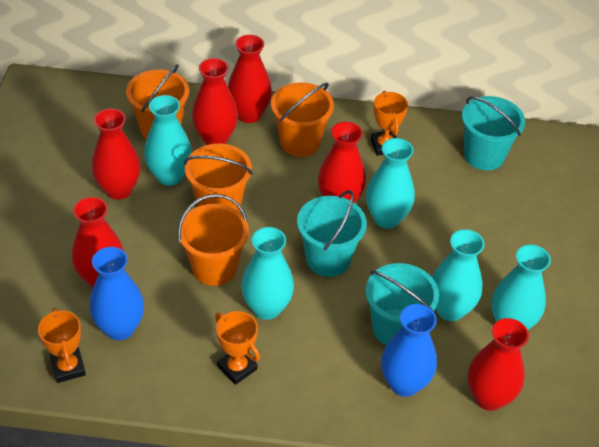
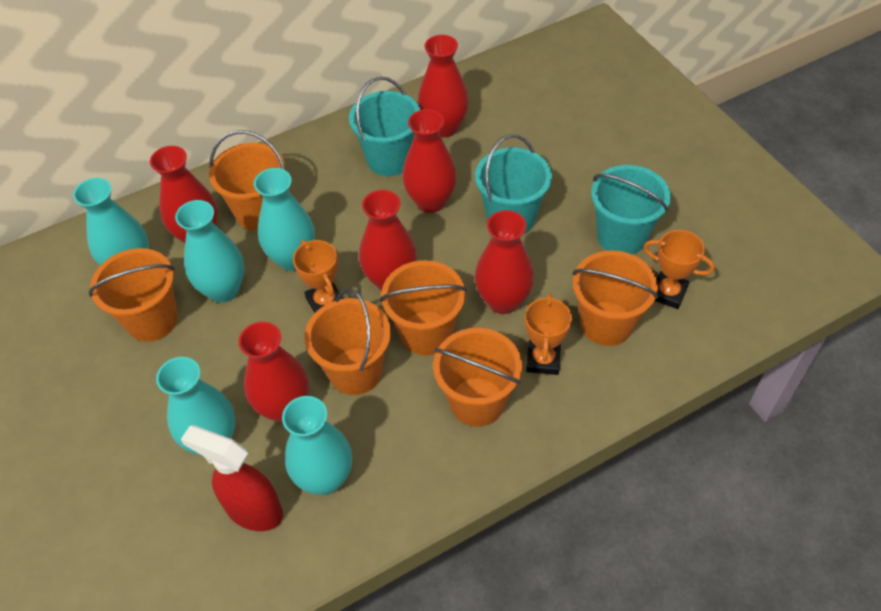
blue vase: 2 -> 0
orange bucket: 4 -> 6
red spray bottle: 0 -> 1

